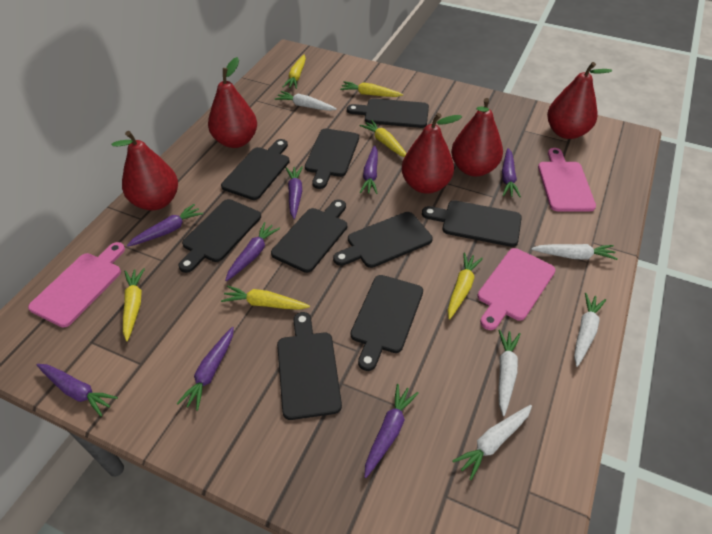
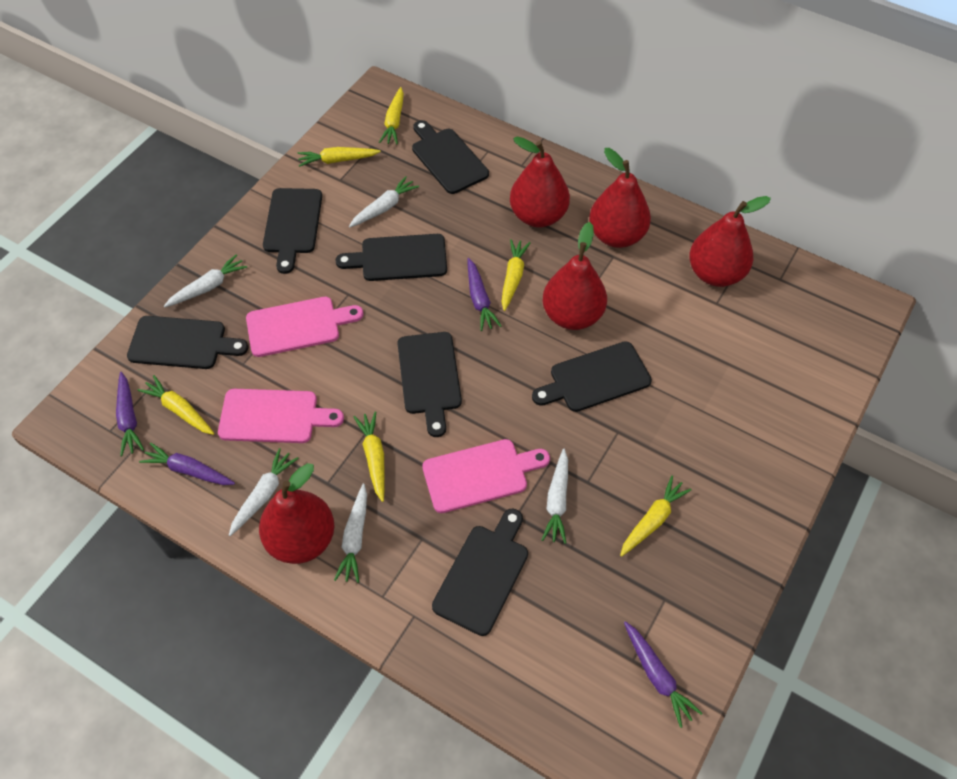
black cutting board: 9 -> 7
purple carrot: 8 -> 4

